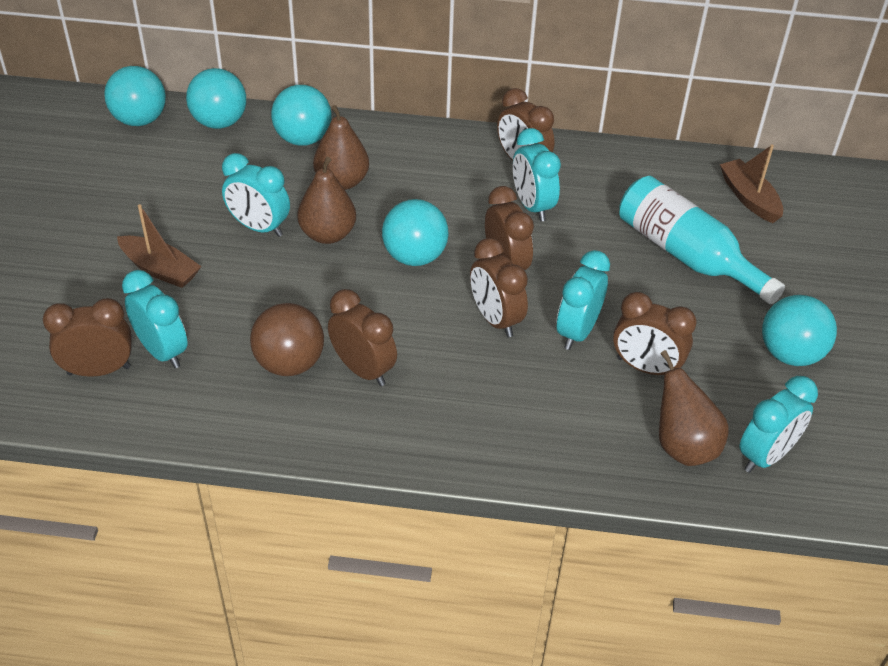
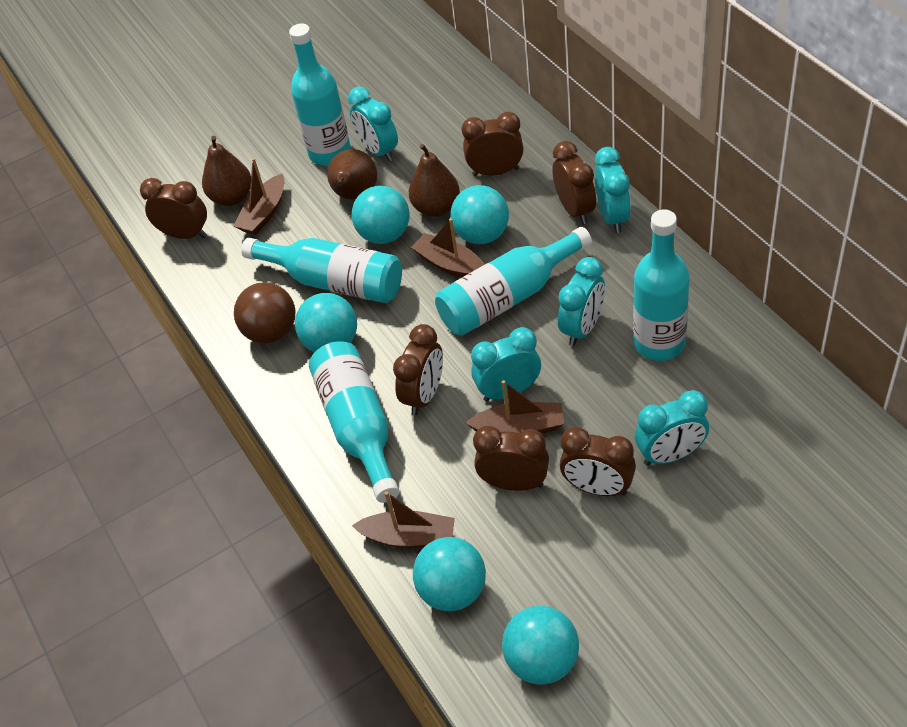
brown boat: 2 -> 4
turquoise bottle: 1 -> 5

